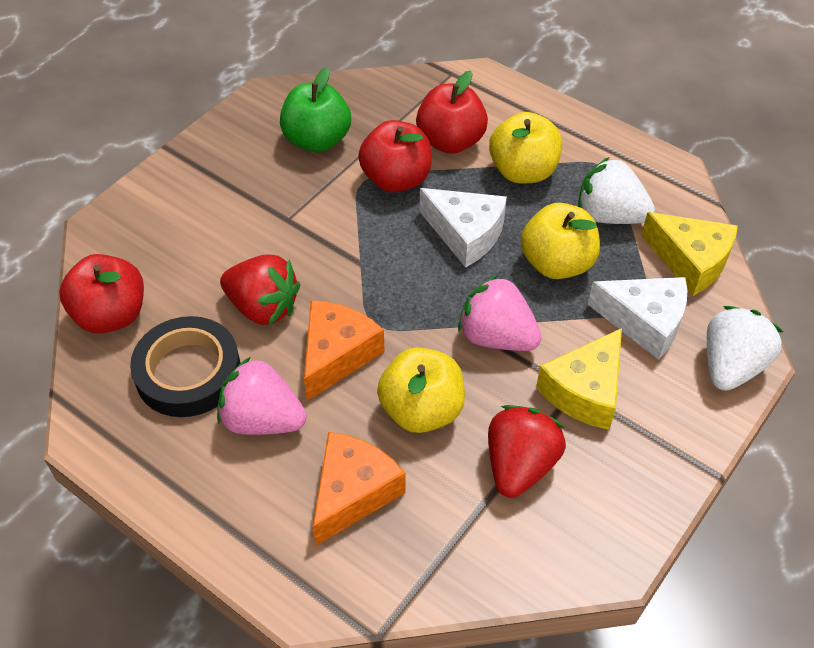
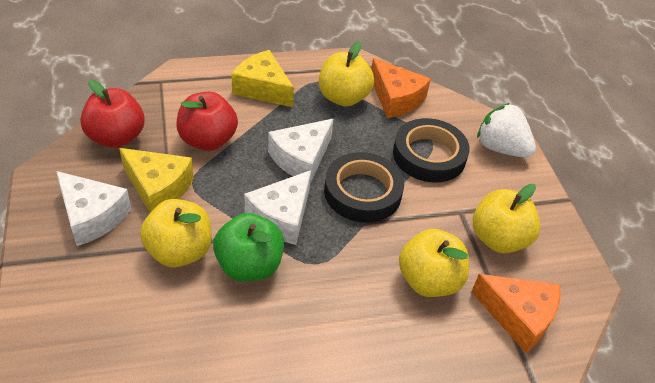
black tape: 1 -> 2
pink strawberry: 2 -> 0
red apple: 3 -> 2
red strawberry: 2 -> 0
white cheese: 2 -> 3
white strawberry: 2 -> 1
yellow apple: 3 -> 4

